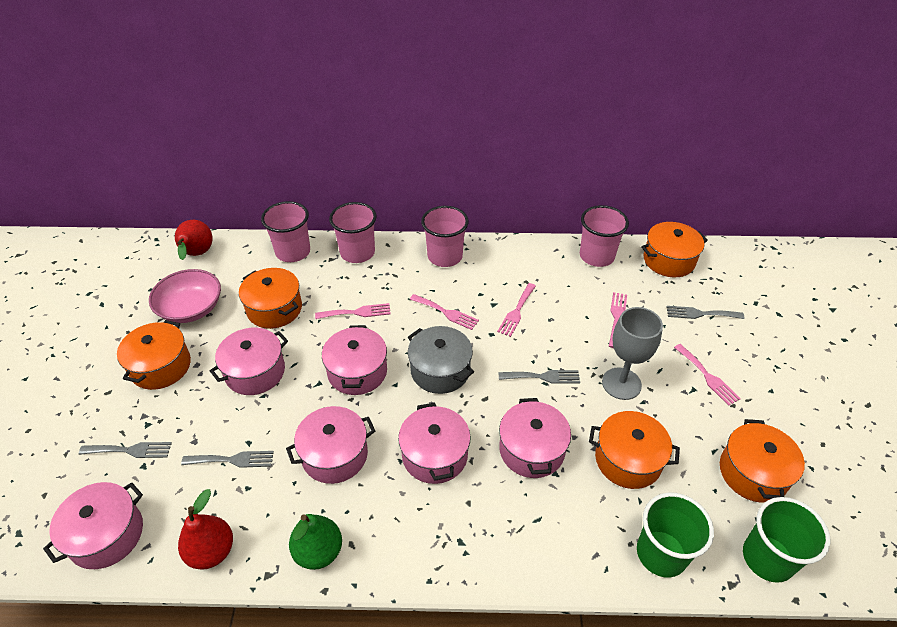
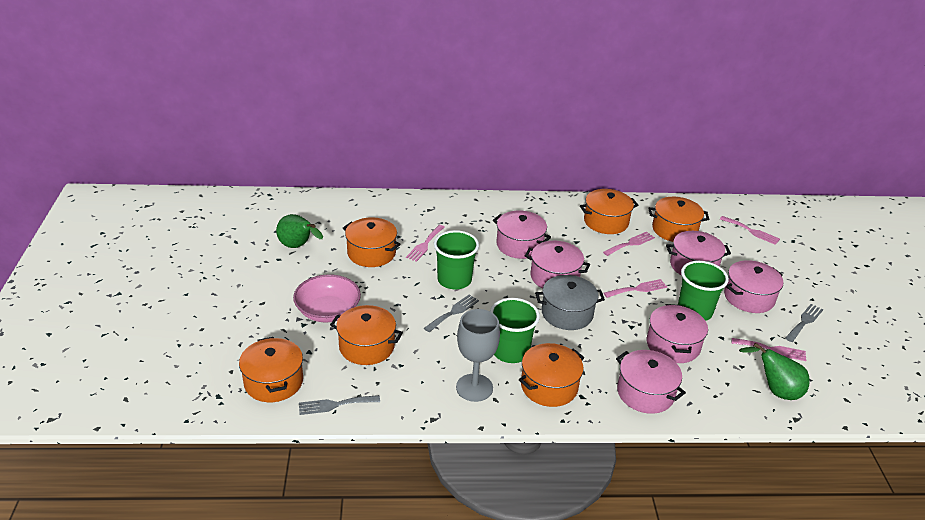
green cup: 2 -> 3
green pear: 1 -> 2
grey fork: 4 -> 3
orange pot: 5 -> 6
pink cup: 4 -> 0
red pear: 2 -> 0

